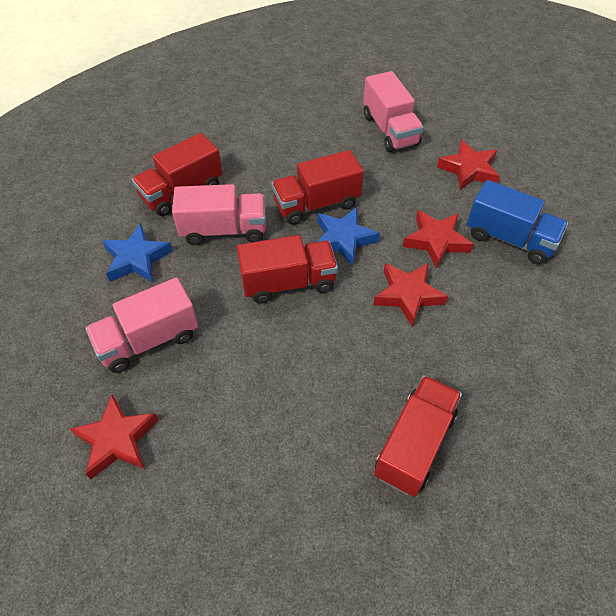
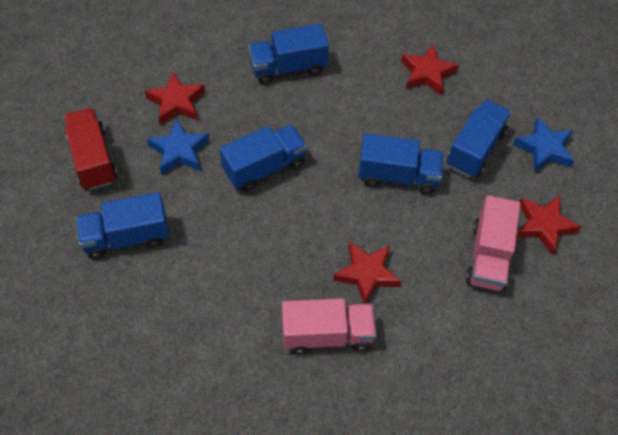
blue truck: 1 -> 5
pink truck: 3 -> 2
red truck: 4 -> 1

